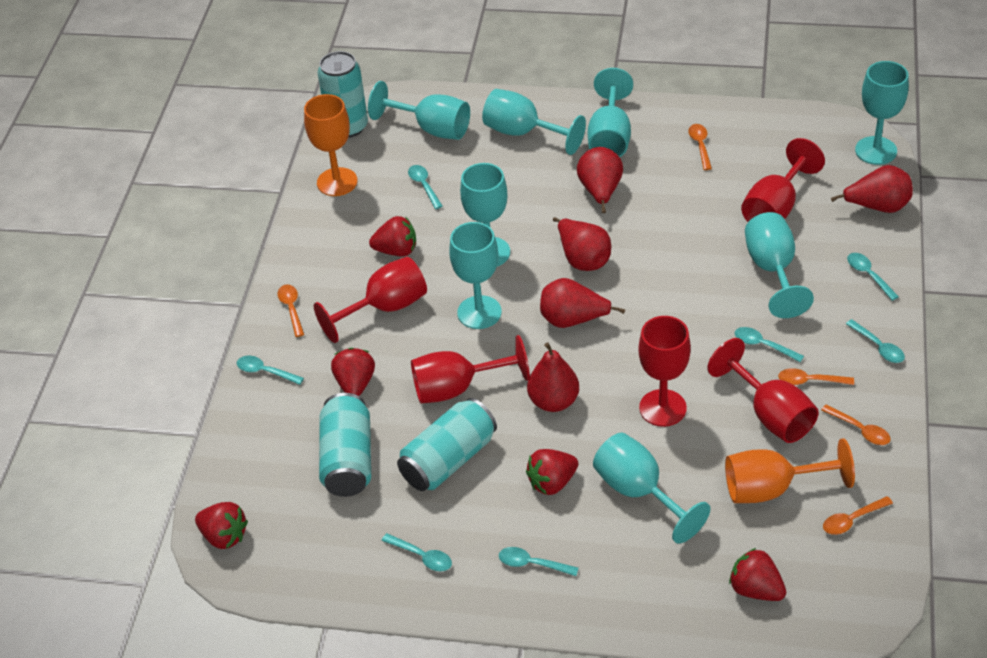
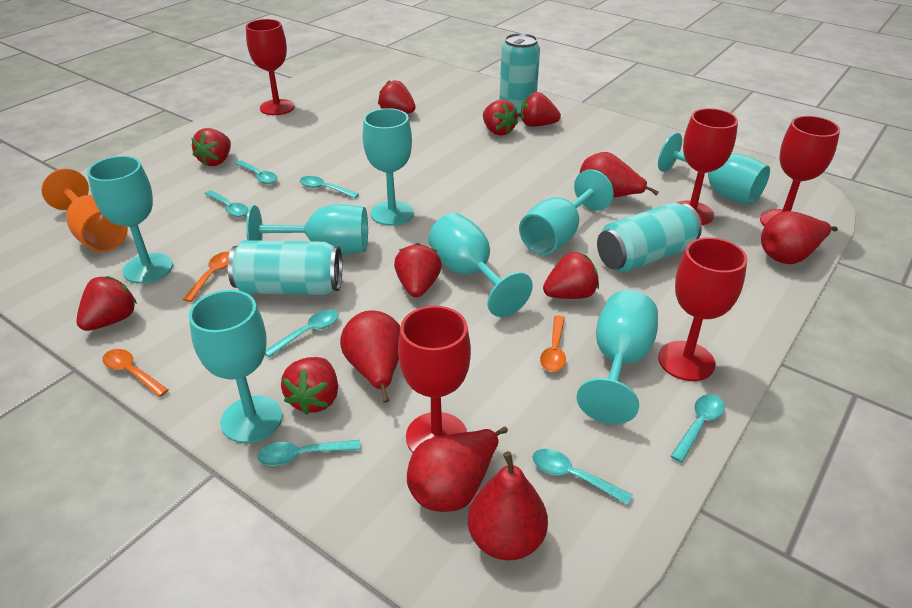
orange goblet: 2 -> 1
orange spoon: 5 -> 3
red strawberry: 5 -> 8

